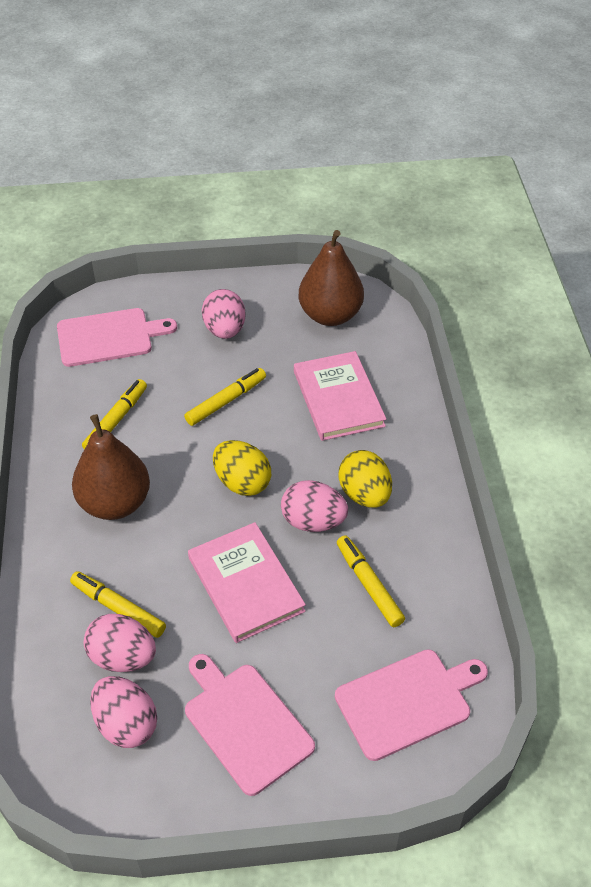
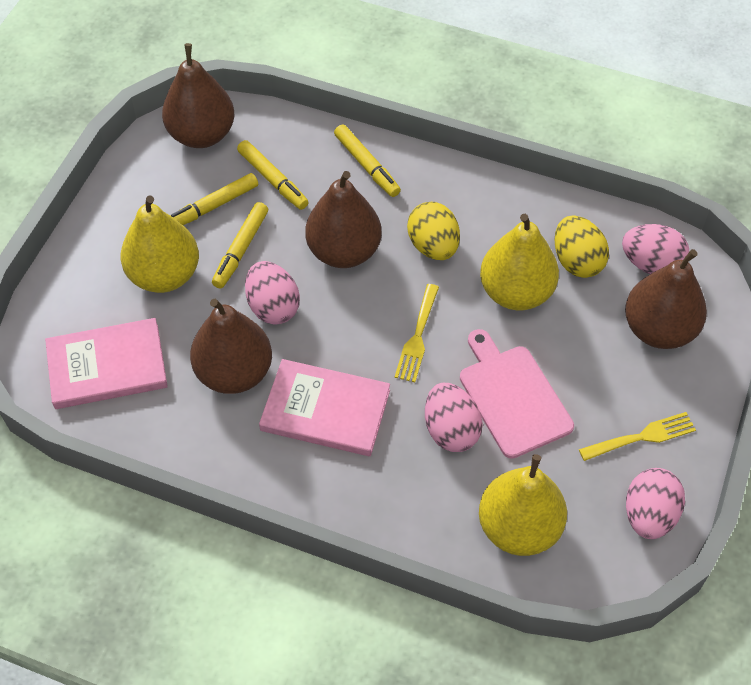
brown pear: 2 -> 4
pink cutting board: 3 -> 1
yellow fork: 0 -> 2
yellow pear: 0 -> 3

